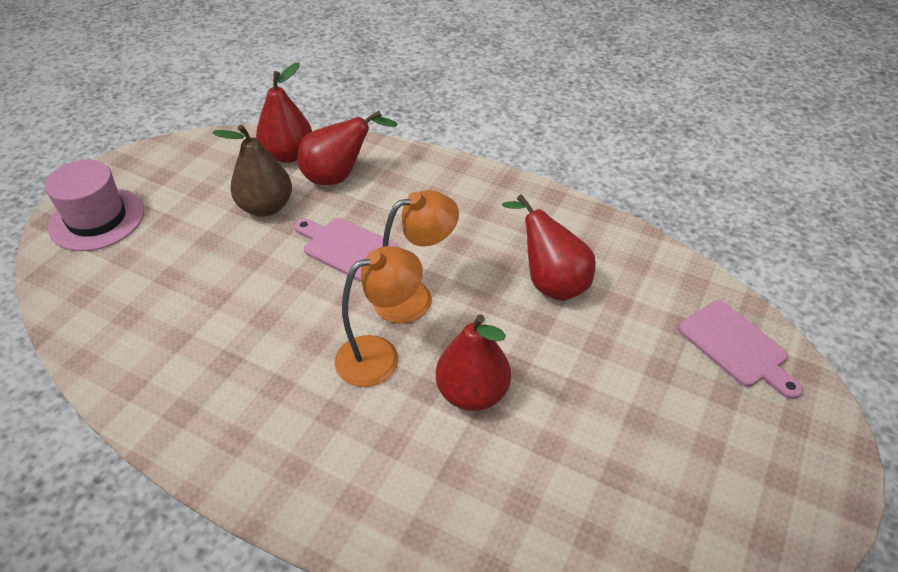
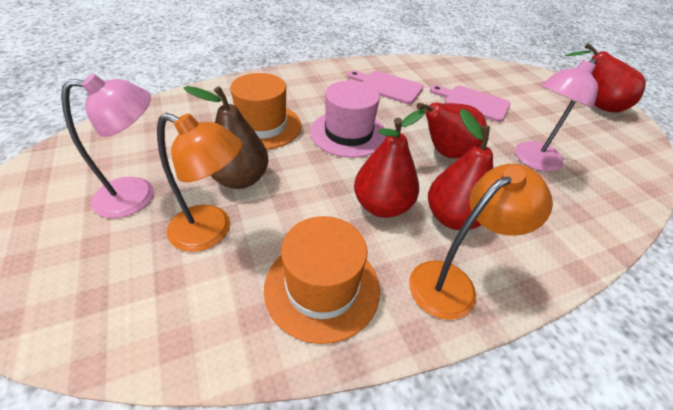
orange hat: 0 -> 2
pink lamp: 0 -> 2

